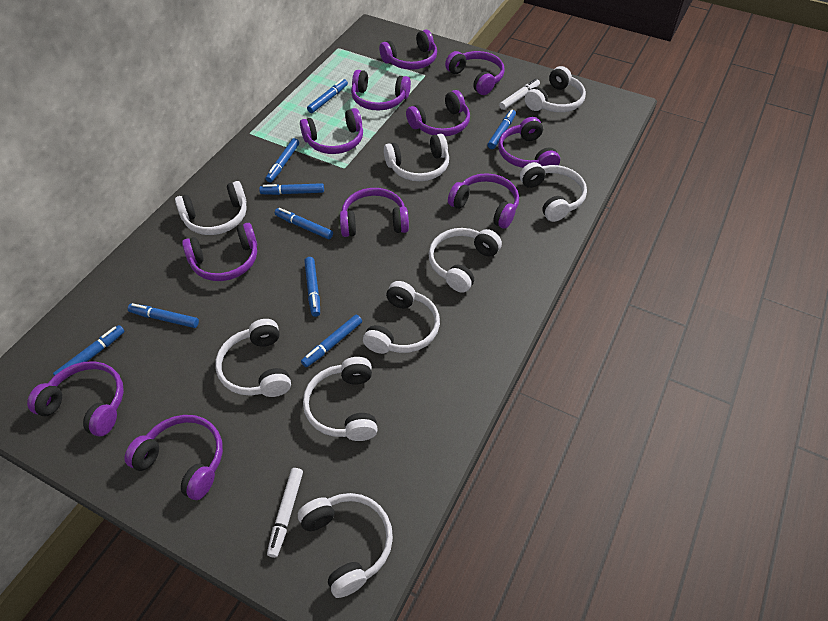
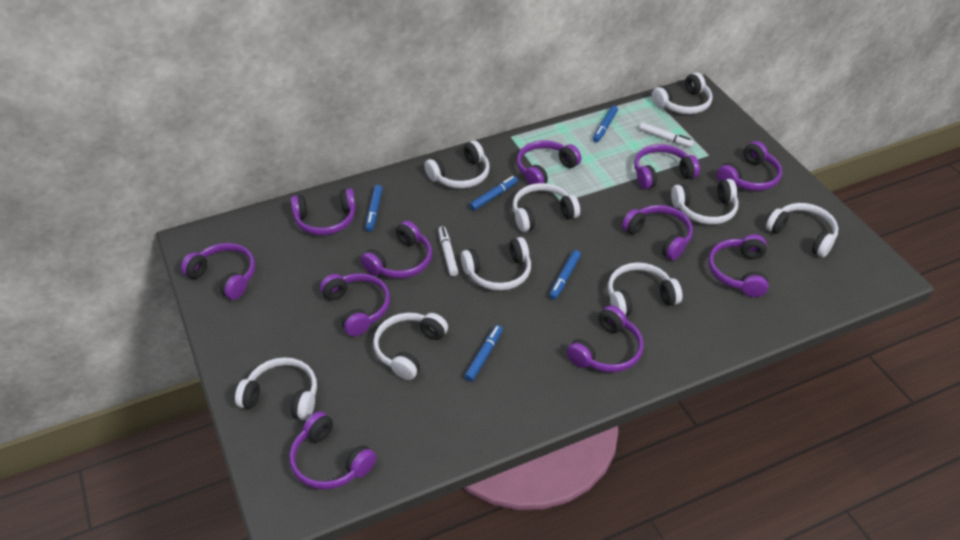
blue marker: 9 -> 5

